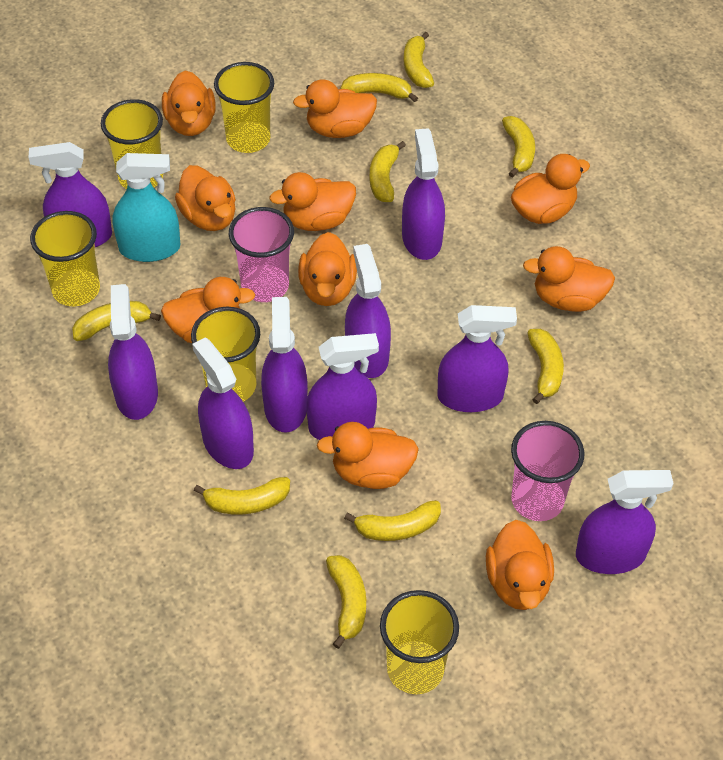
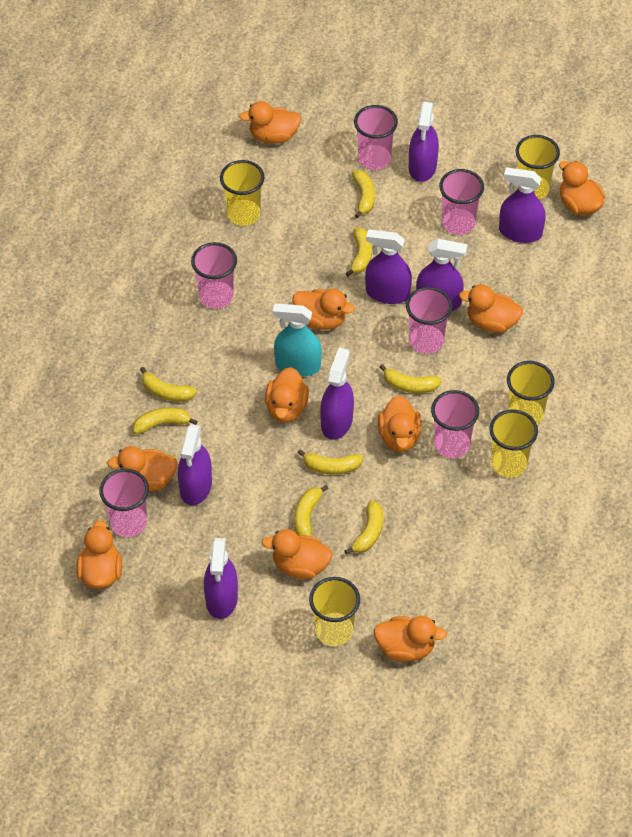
pink cup: 2 -> 6
purple spray bottle: 9 -> 7
yellow banana: 9 -> 8

